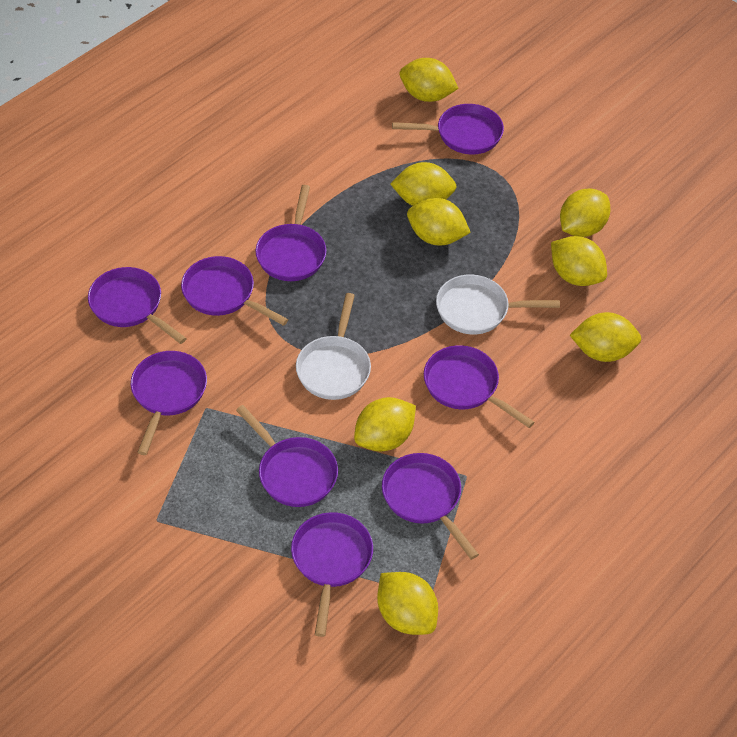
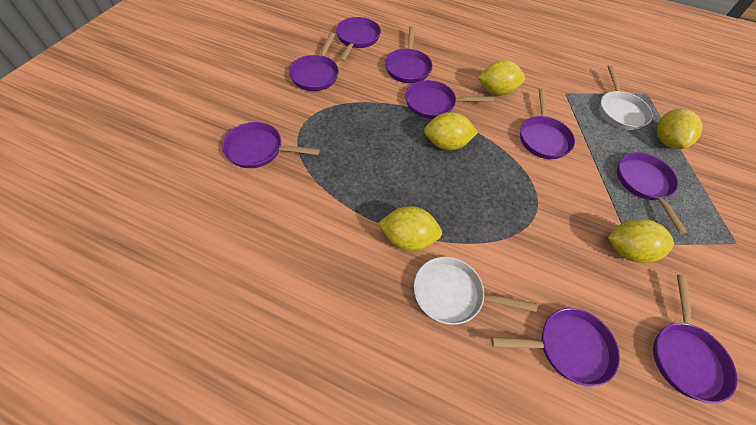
yellow lemon: 8 -> 5

